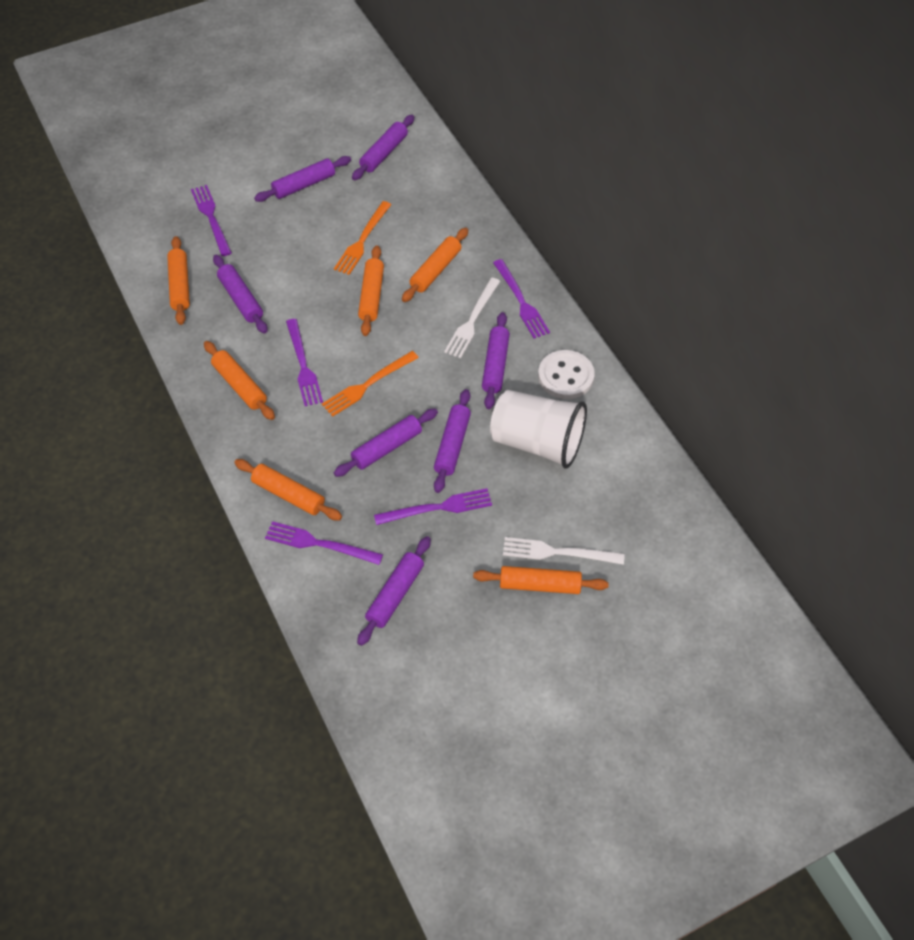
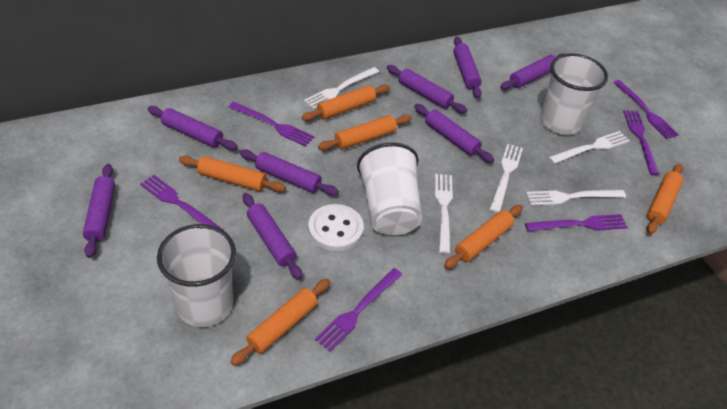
orange fork: 2 -> 0
purple fork: 5 -> 6
purple rolling pin: 7 -> 8
white cup: 1 -> 3
white fork: 2 -> 5

